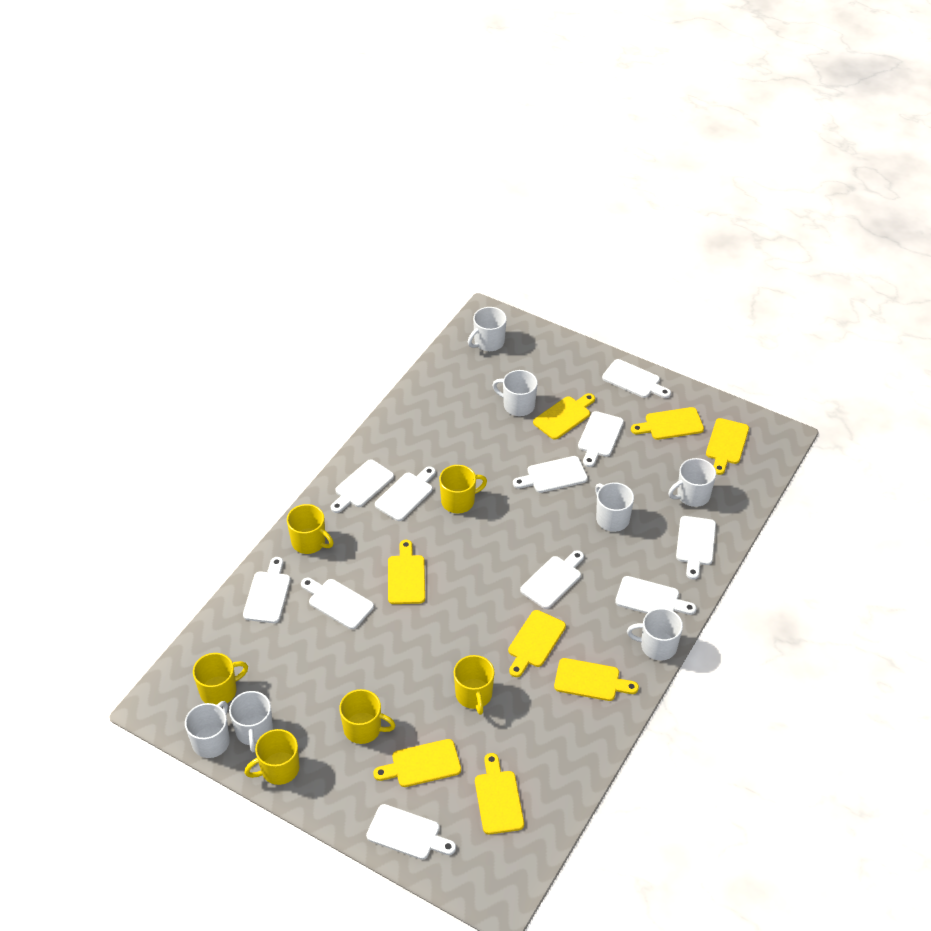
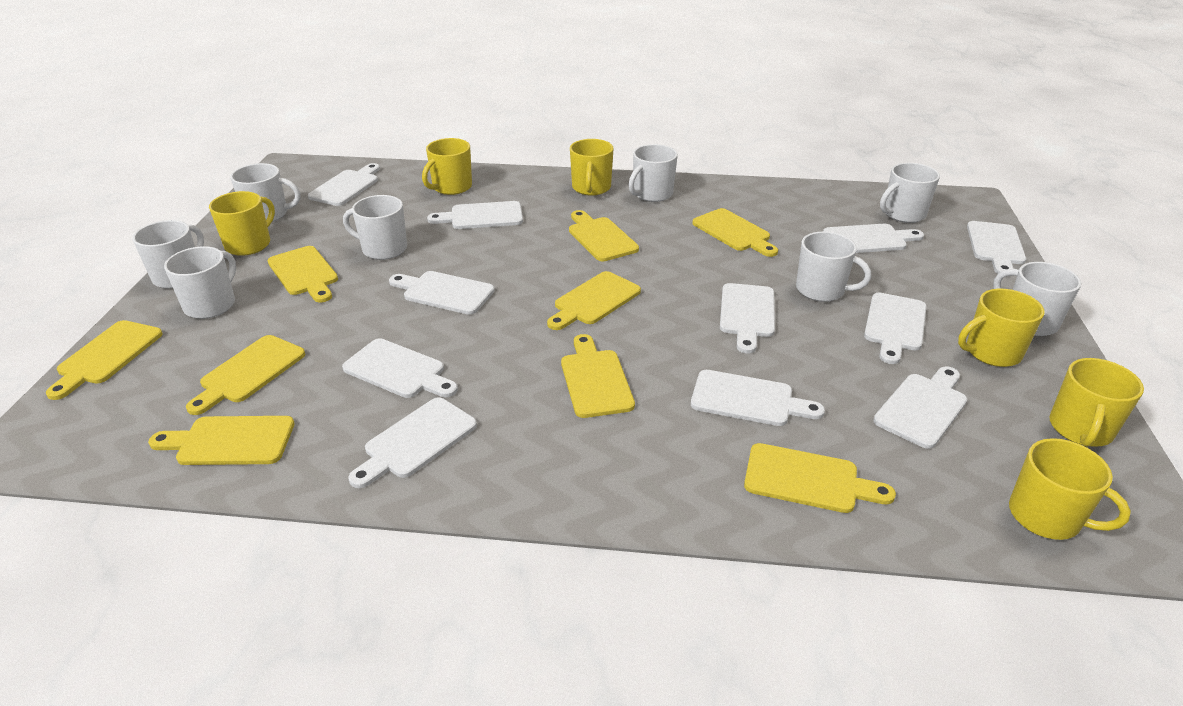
white mug: 7 -> 8
yellow cutting board: 8 -> 9

